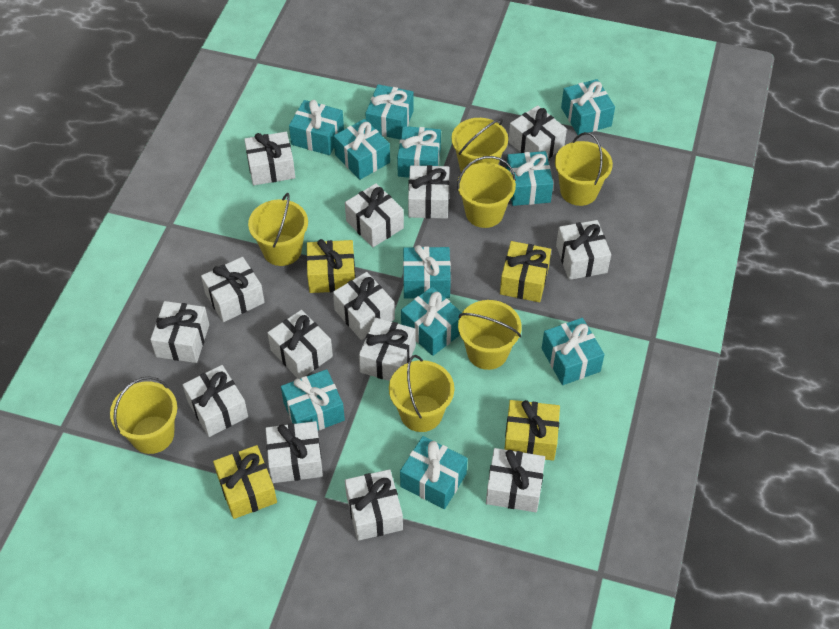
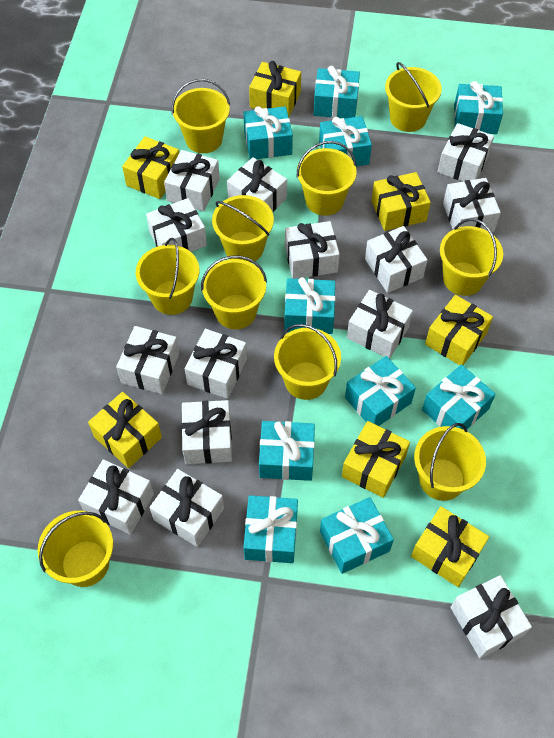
turquoise gift: 11 -> 10
yellow bucket: 7 -> 10
yellow gift: 4 -> 7

